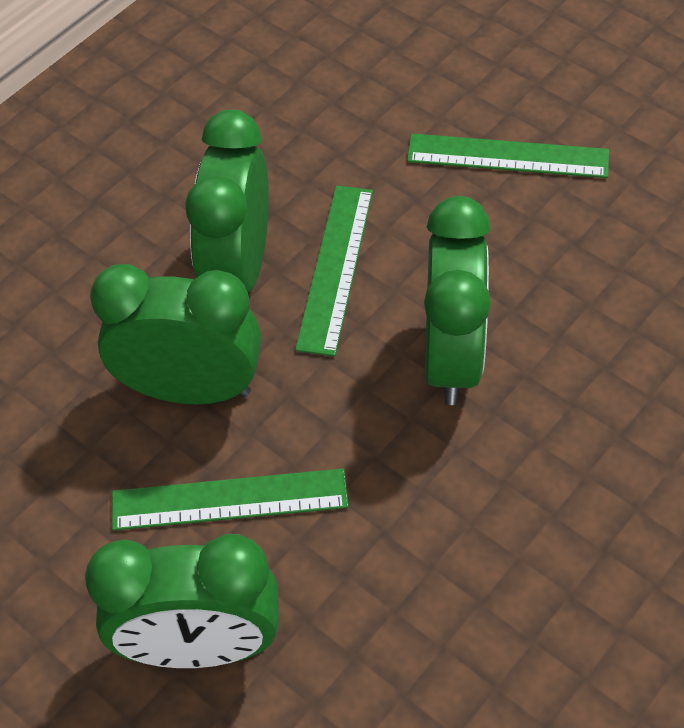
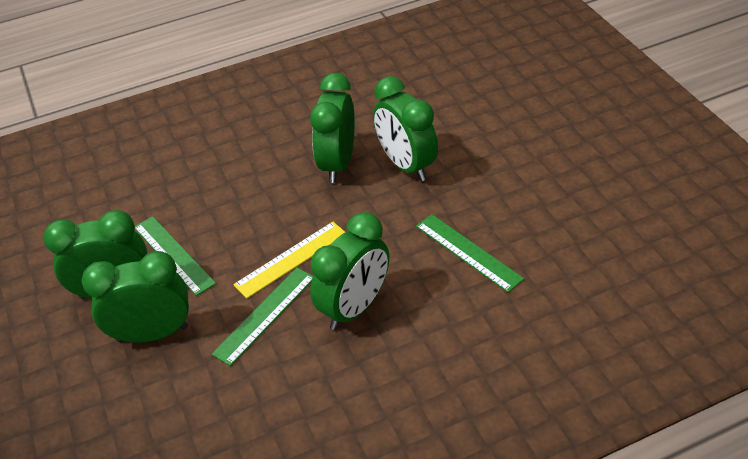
green clock: 4 -> 5
yellow ruler: 0 -> 1

